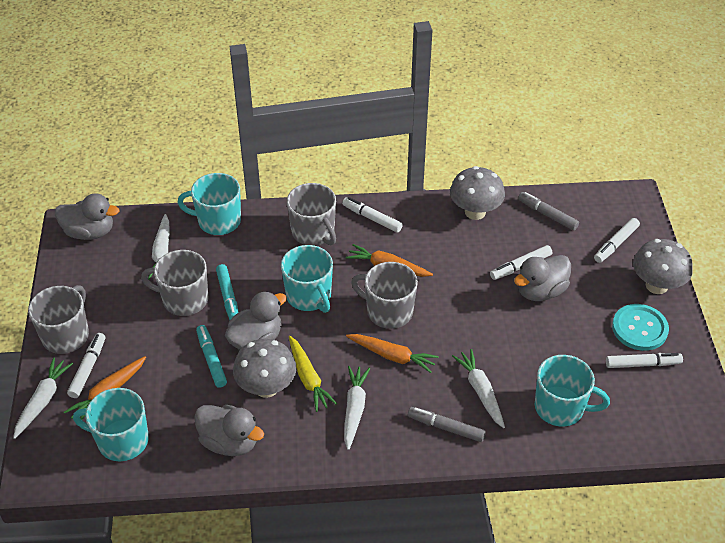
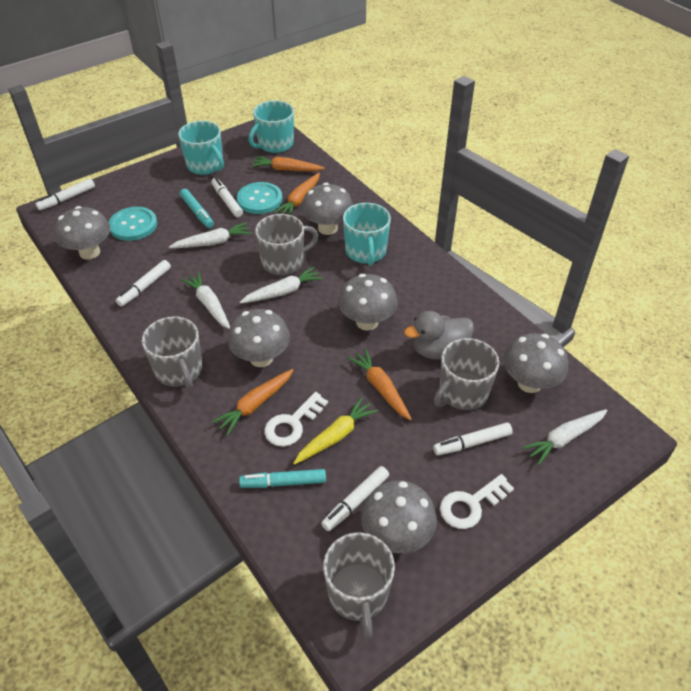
grey duck: 4 -> 1
grey marker: 2 -> 0
grey mushroom: 3 -> 6
orange carrot: 3 -> 4
turquoise button: 1 -> 2
turquoise mug: 4 -> 3
white key: 0 -> 2

